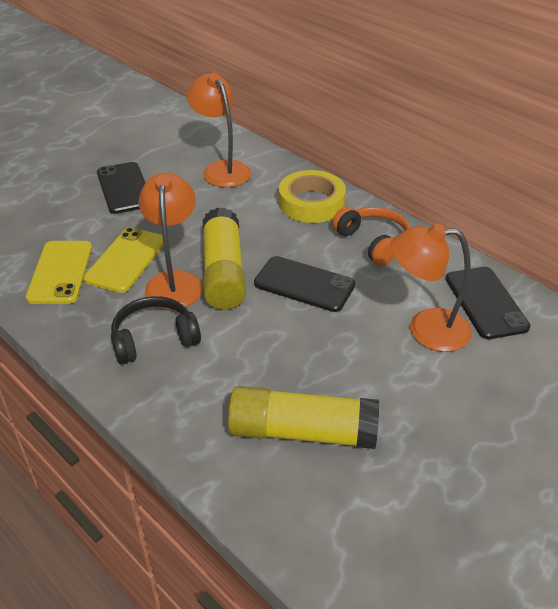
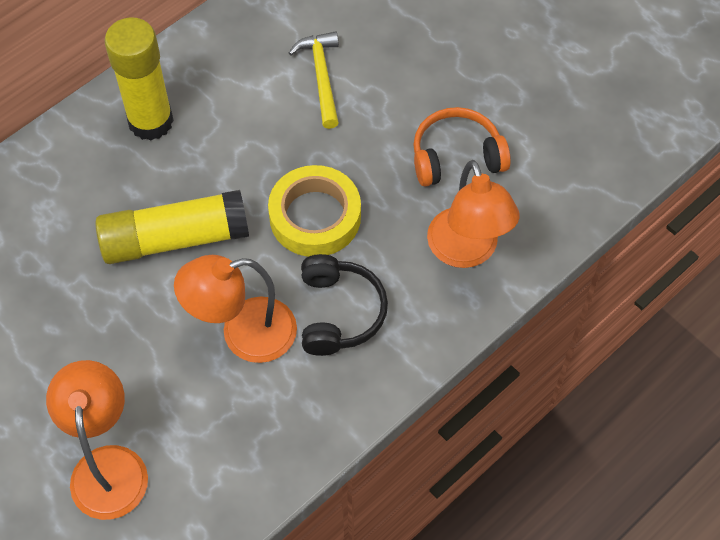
black phone: 3 -> 0
yellow hammer: 0 -> 1
yellow phone: 2 -> 0

